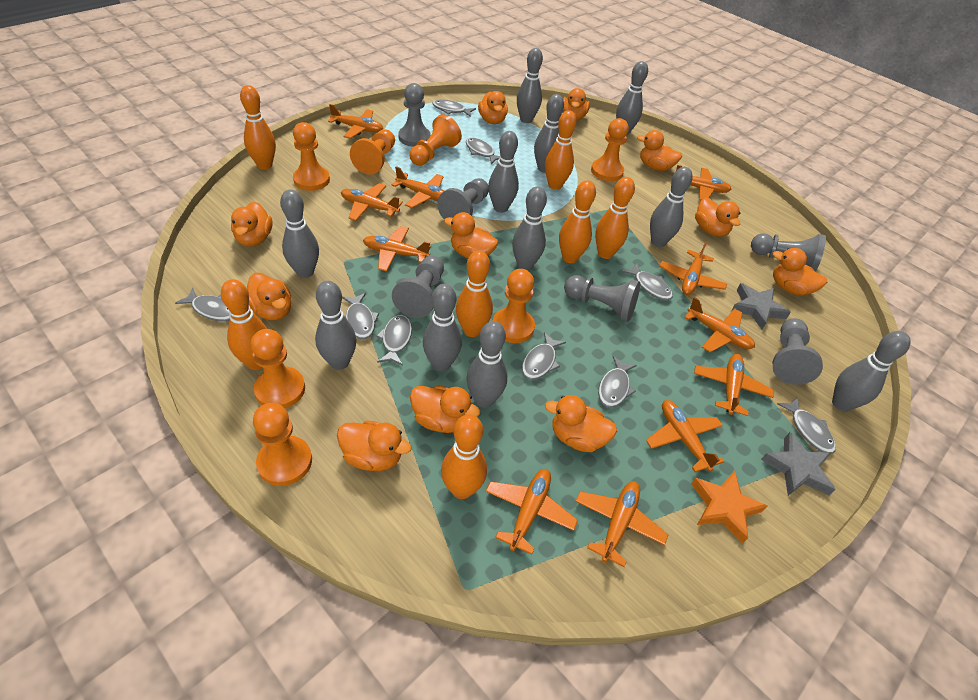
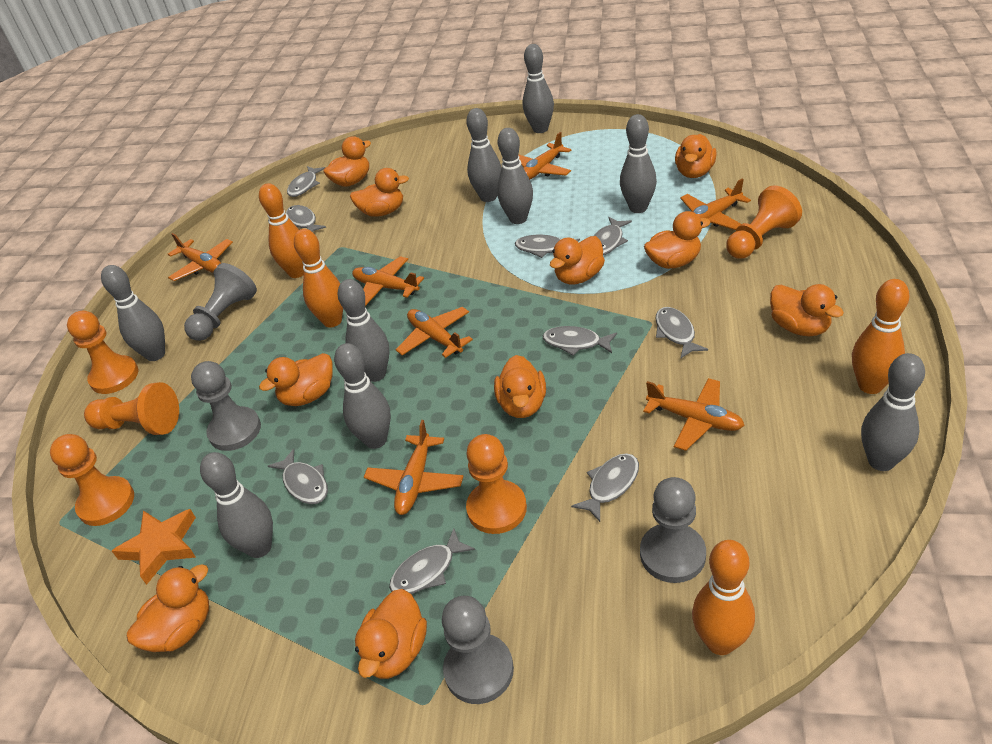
grey bowling pin: 11 -> 9
grey pawn: 6 -> 4
grey star: 2 -> 0
orange bowling pin: 7 -> 4
orange duck: 11 -> 10
orange pawn: 7 -> 5
orange plane: 11 -> 7

